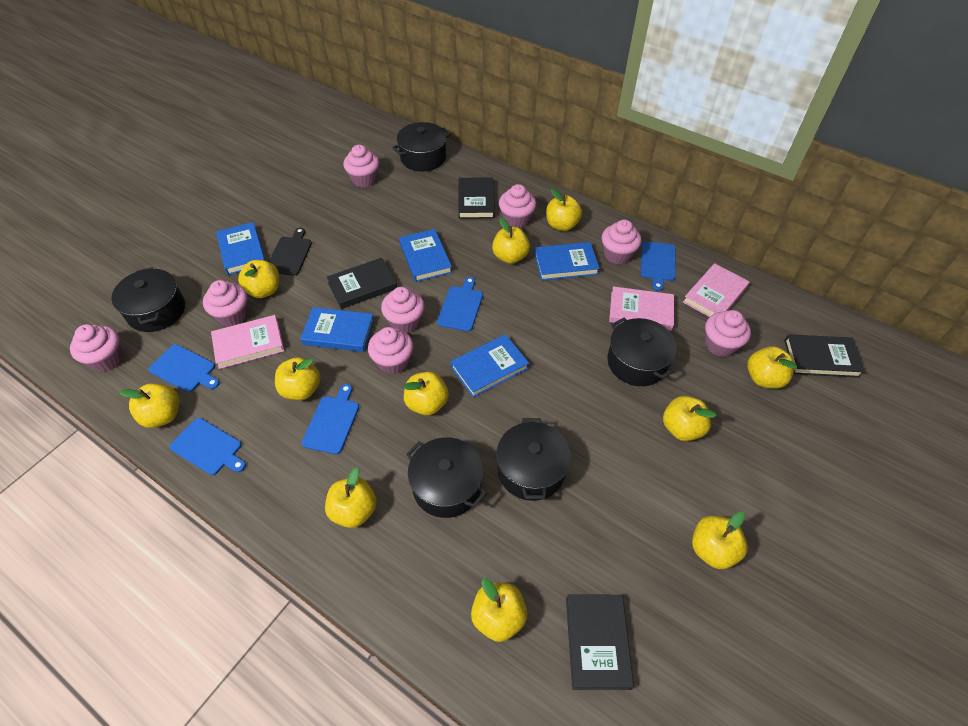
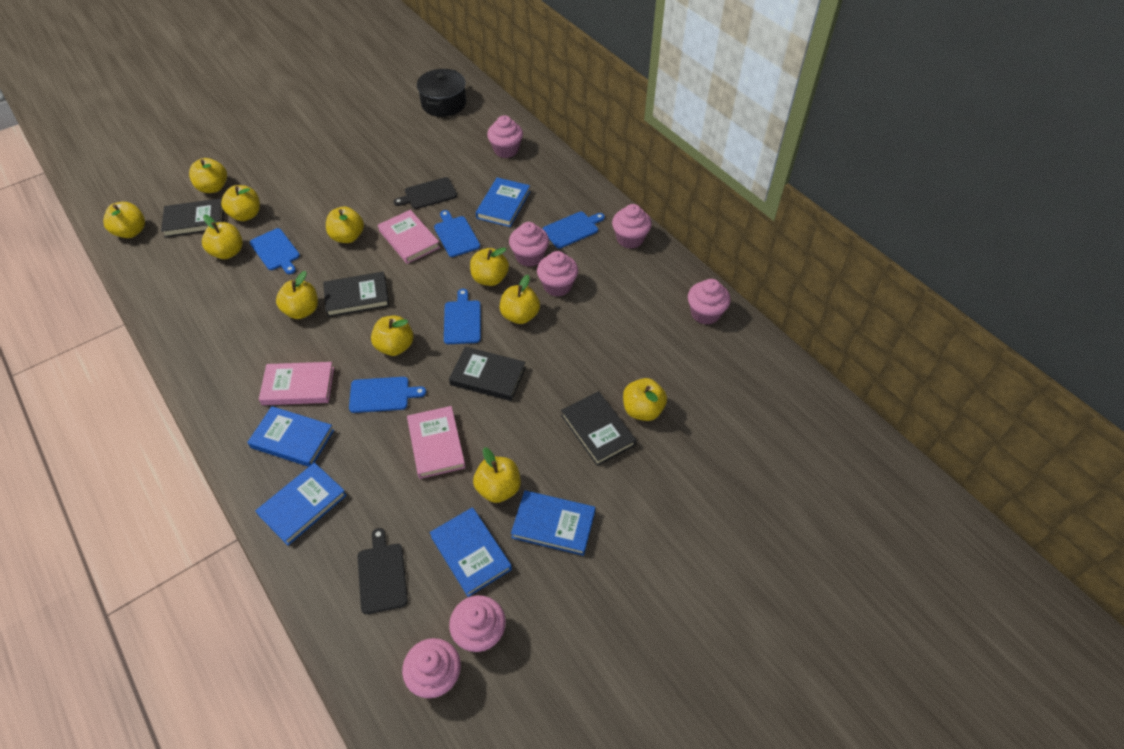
black cutting board: 1 -> 2
black pot: 5 -> 1
pink cupcake: 8 -> 7

